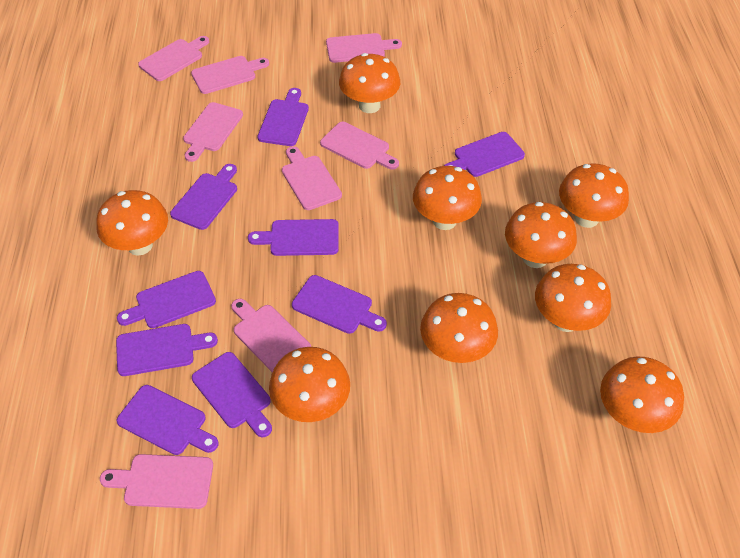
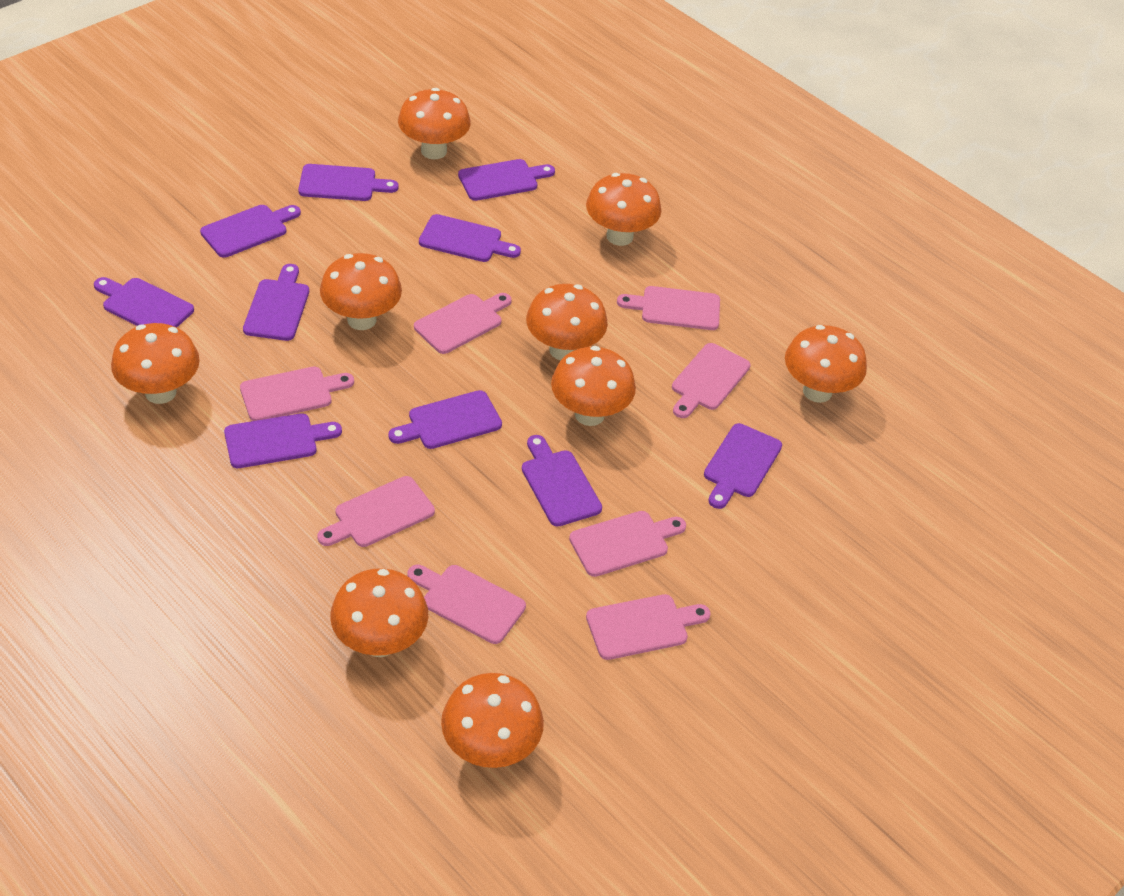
purple cutting board: 9 -> 10

